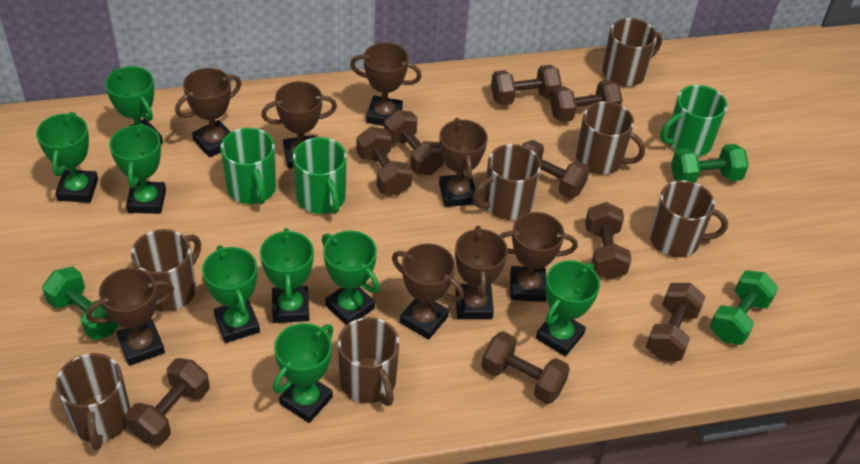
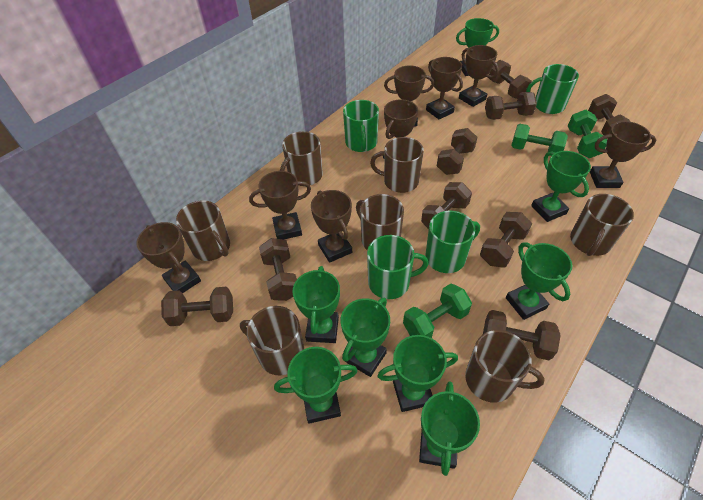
green mug: 3 -> 4

